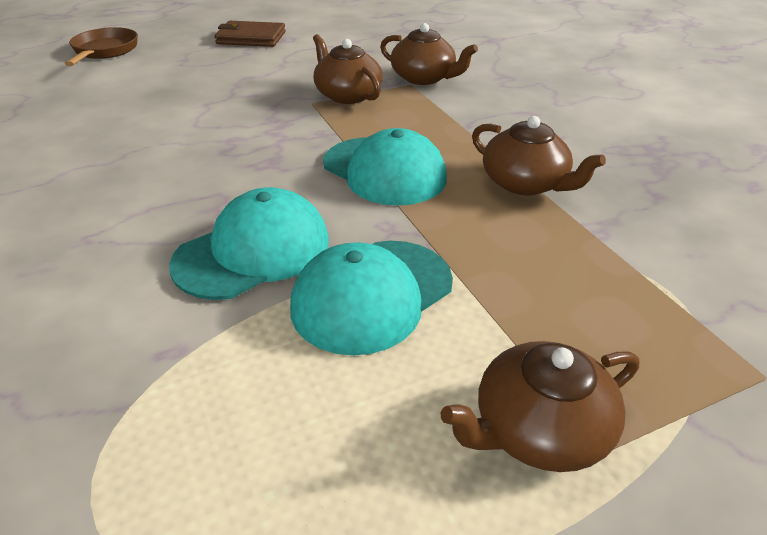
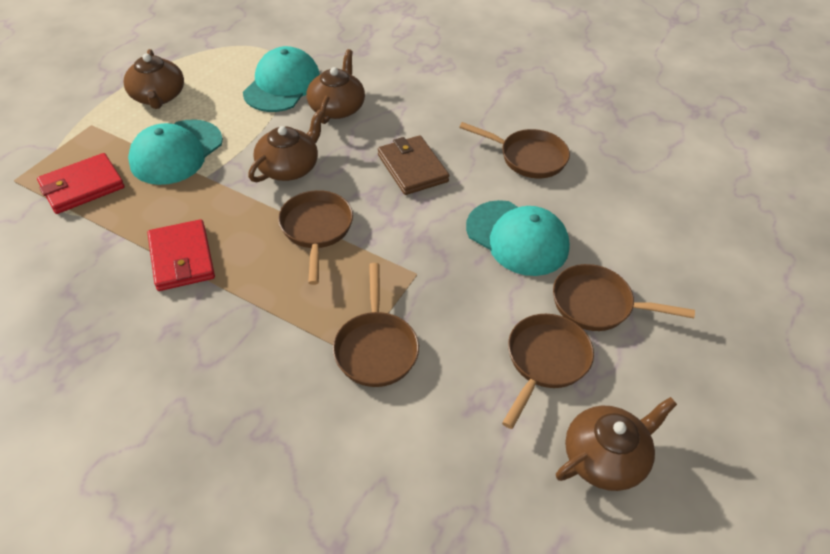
brown pan: 1 -> 5
red wallet: 0 -> 2

